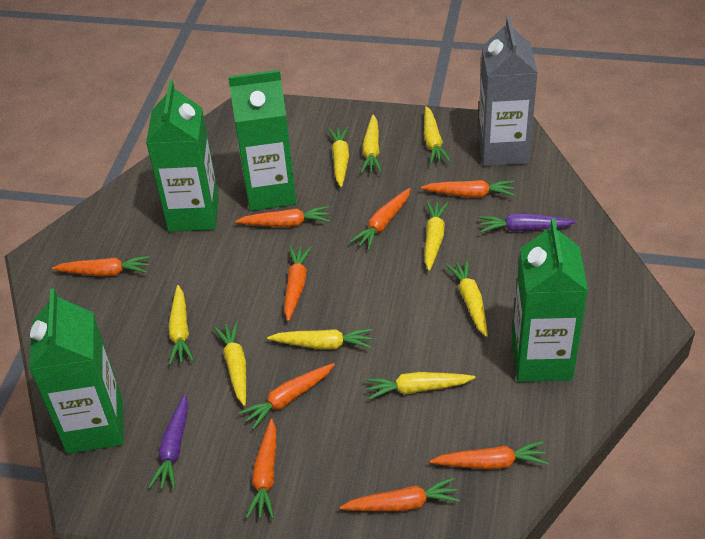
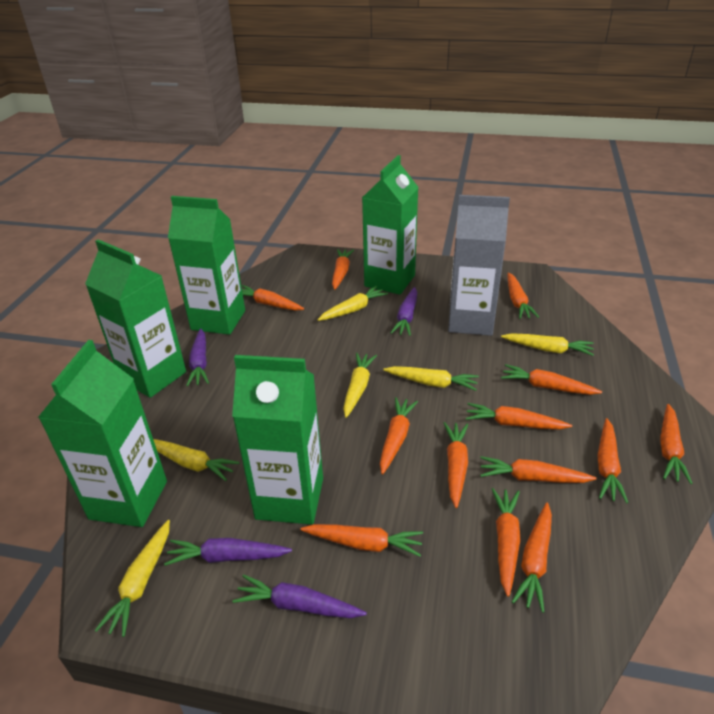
green carton: 4 -> 5
orange carrot: 9 -> 13
purple carrot: 2 -> 4
yellow carrot: 9 -> 6

